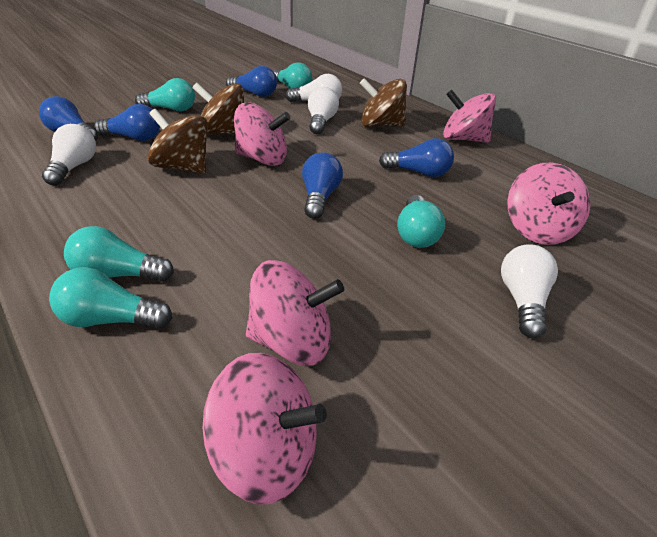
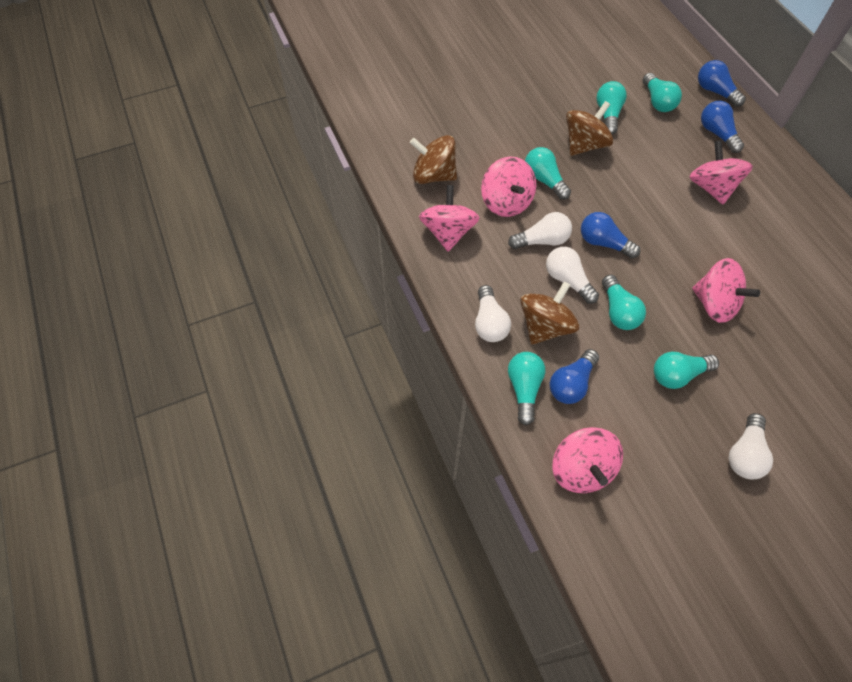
blue light bulb: 5 -> 4
turquoise light bulb: 5 -> 6

